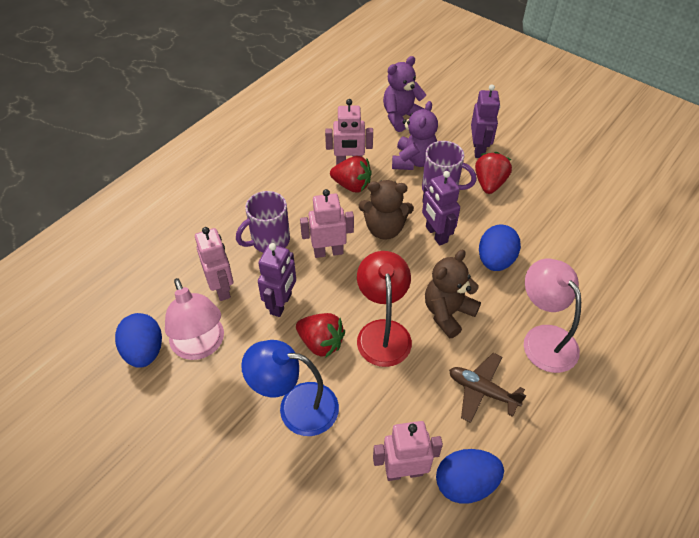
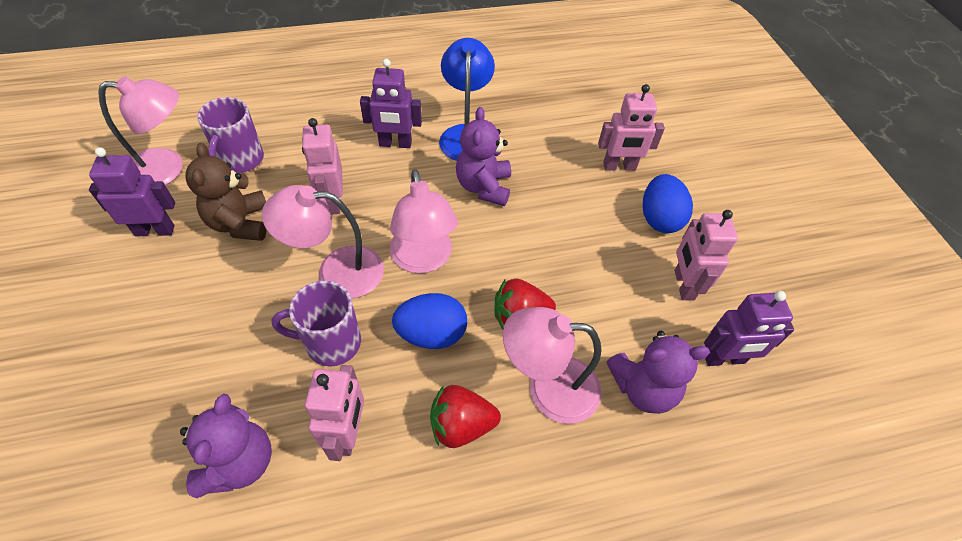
blue egg: 3 -> 2
brown plane: 1 -> 0
brown teddy bear: 2 -> 1
pink lamp: 2 -> 4
purple teddy bear: 2 -> 3
red lamp: 1 -> 0
red strawberry: 3 -> 2

